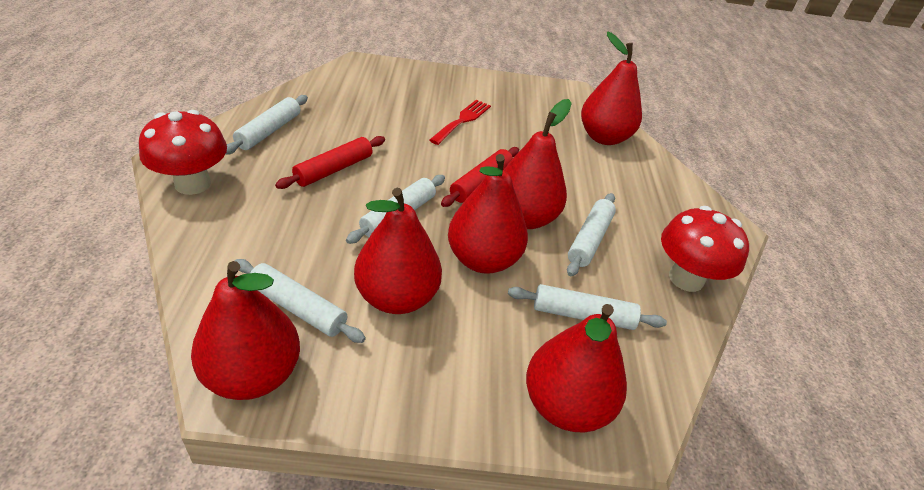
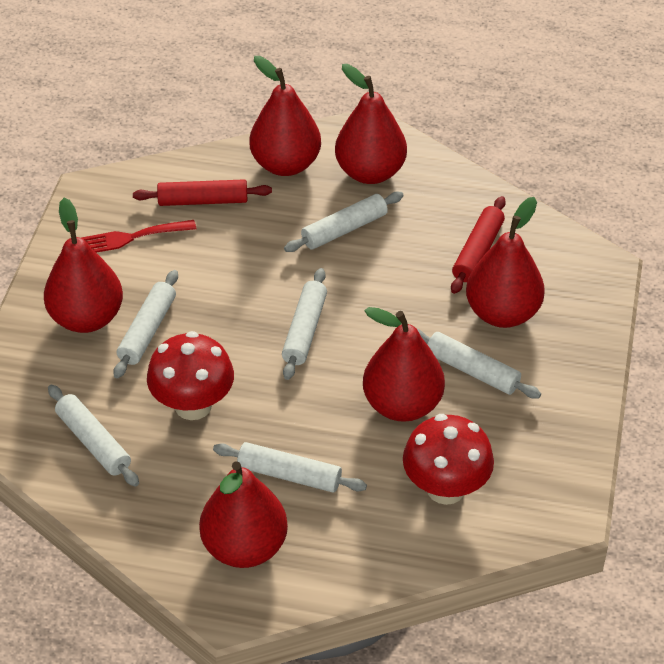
white rolling pin: 5 -> 6

